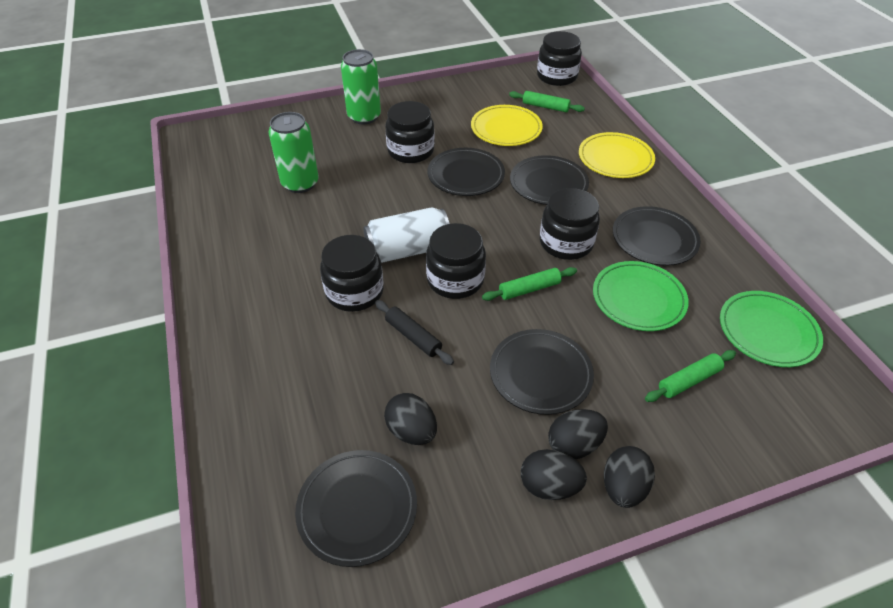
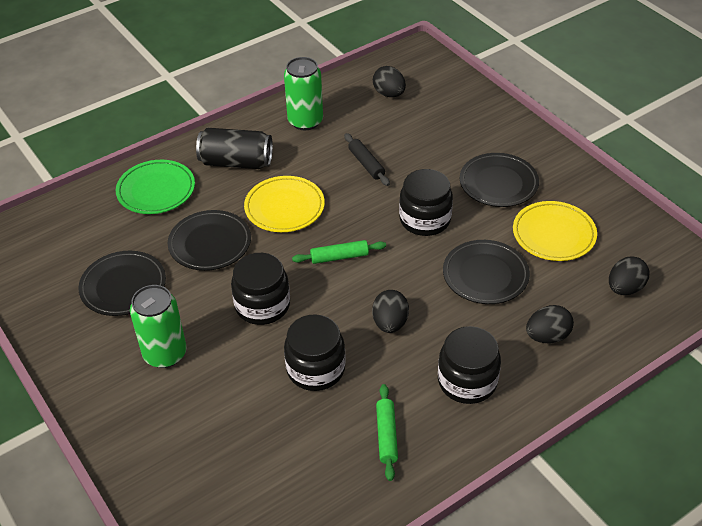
black can: 0 -> 1
black jar: 5 -> 4
black plate: 5 -> 4
green plate: 2 -> 1
green rolling pin: 3 -> 2
white can: 1 -> 0

